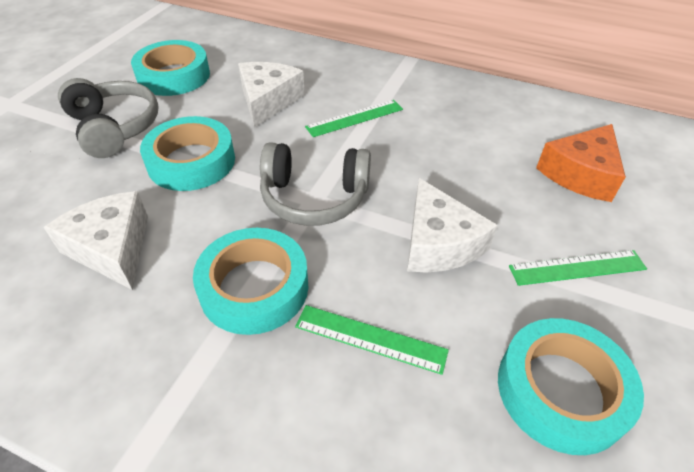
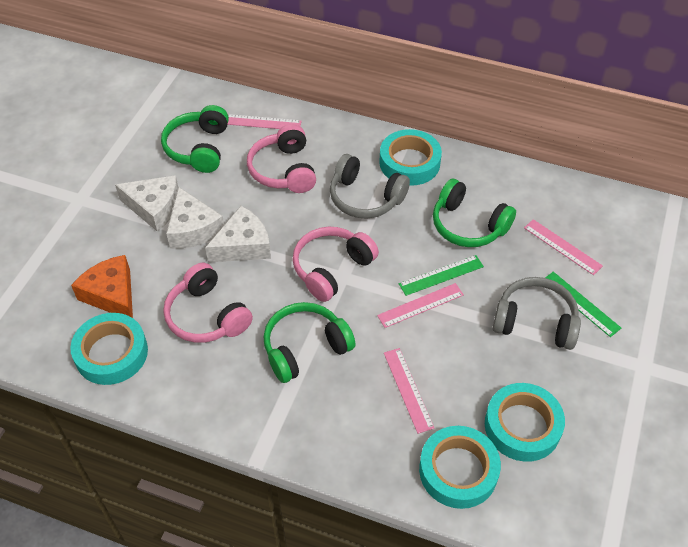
green headphones: 0 -> 3
green ruler: 3 -> 2
pink headphones: 0 -> 3
pink ruler: 0 -> 4

